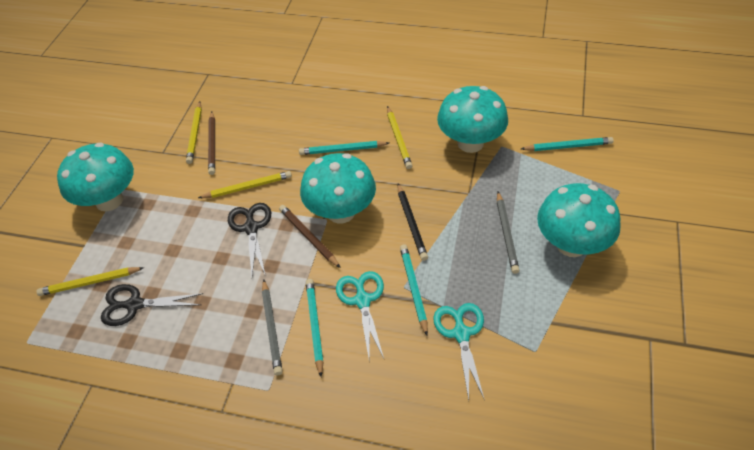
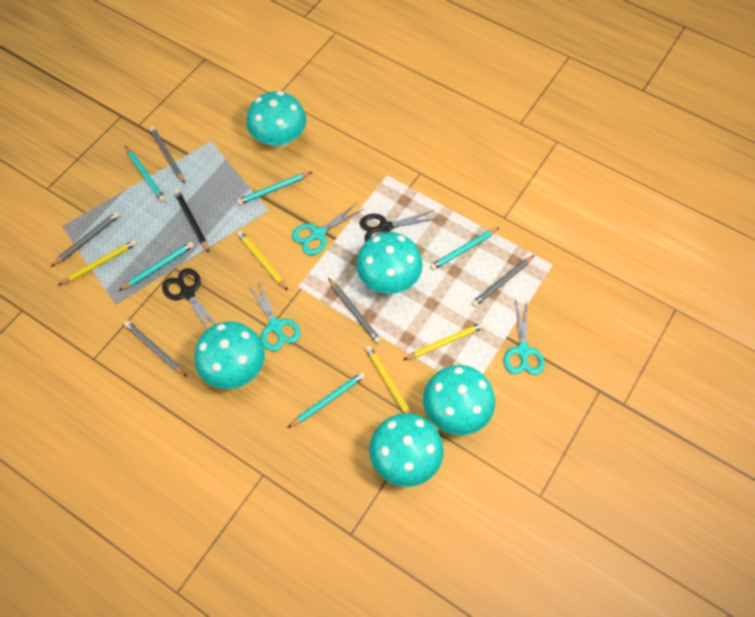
brown pencil: 2 -> 0
grey pencil: 2 -> 5
turquoise mushroom: 4 -> 5
turquoise pencil: 4 -> 5
turquoise scissors: 2 -> 3

